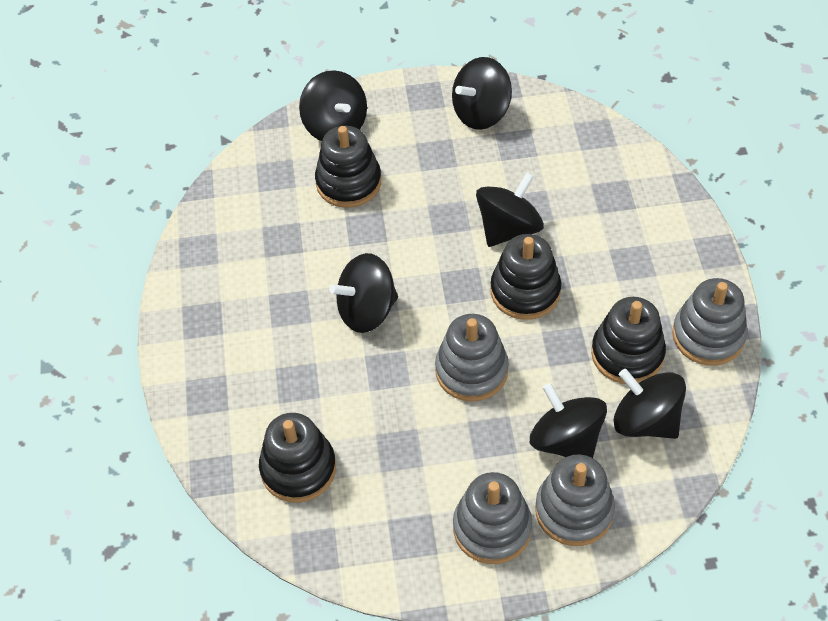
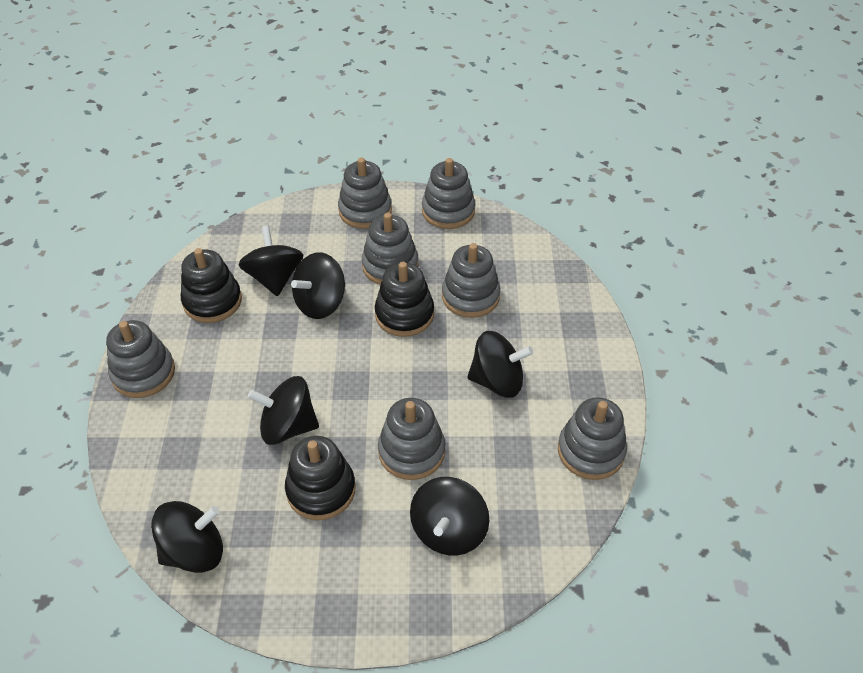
black stacking toy: 4 -> 3
grey stacking toy: 4 -> 7

